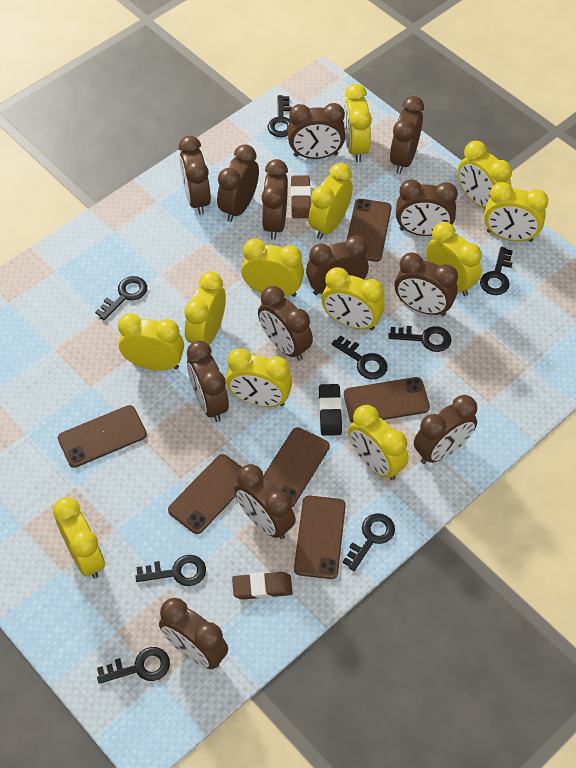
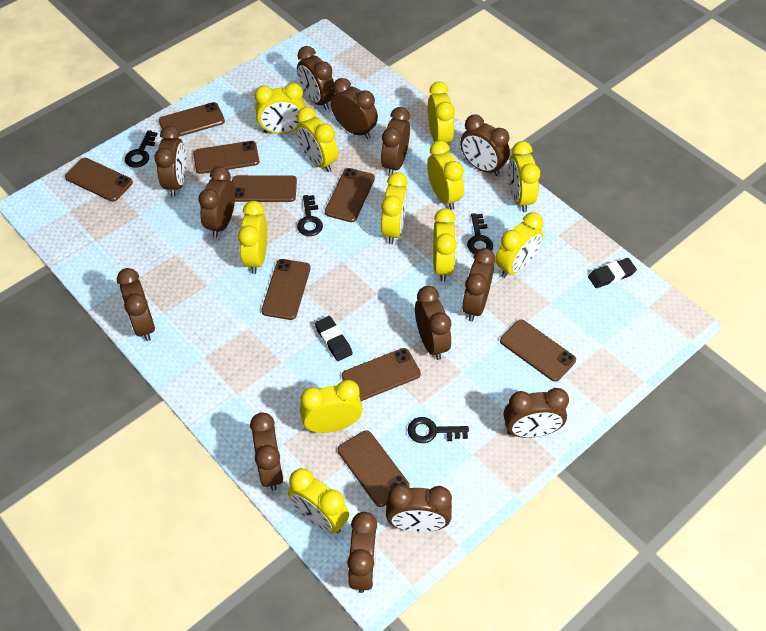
black eraser: 1 -> 2
black key: 8 -> 4
brown eraser: 2 -> 0
brown phone: 6 -> 9
yellow clock: 12 -> 11

